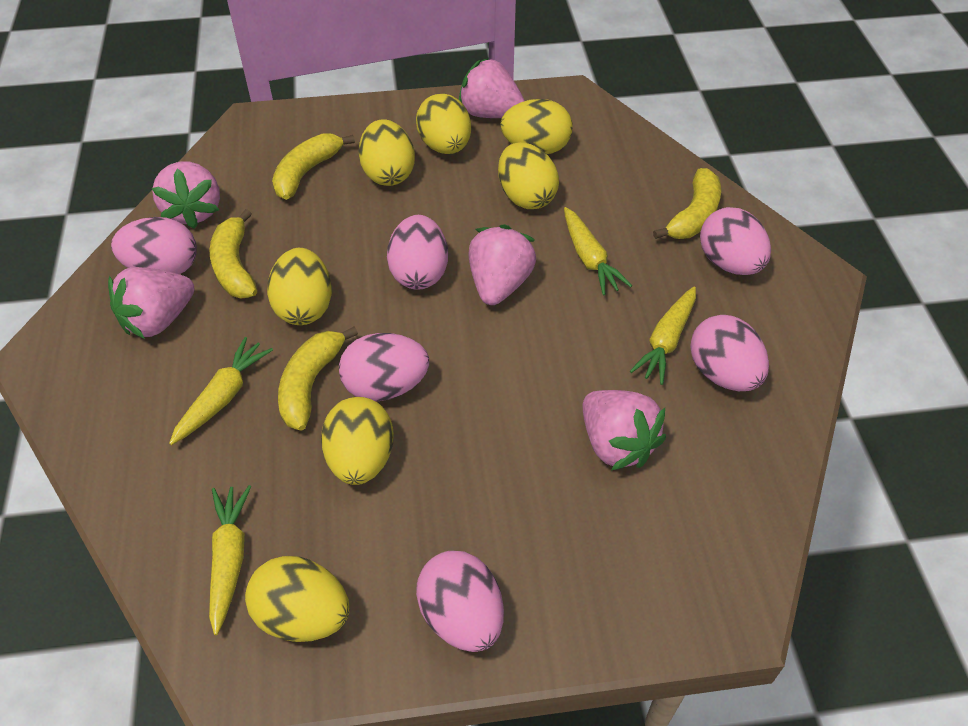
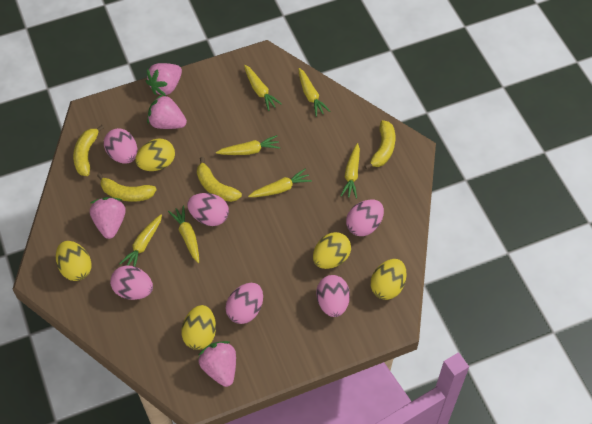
pink strawberry: 5 -> 4
yellow carrot: 4 -> 7
yellow egg: 7 -> 5

